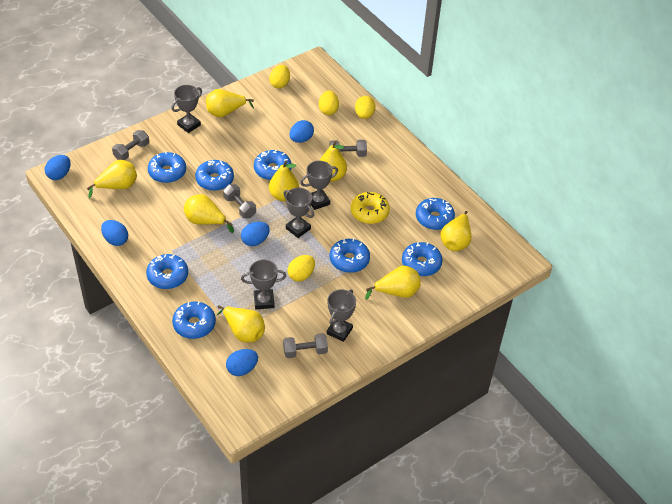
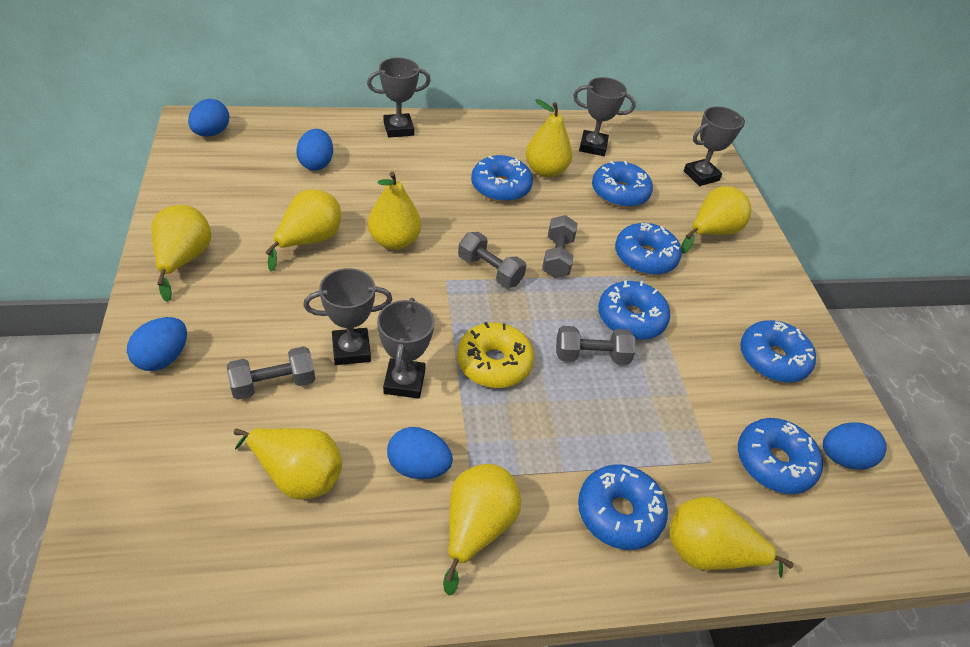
blue donut: 8 -> 7
yellow egg: 4 -> 0

